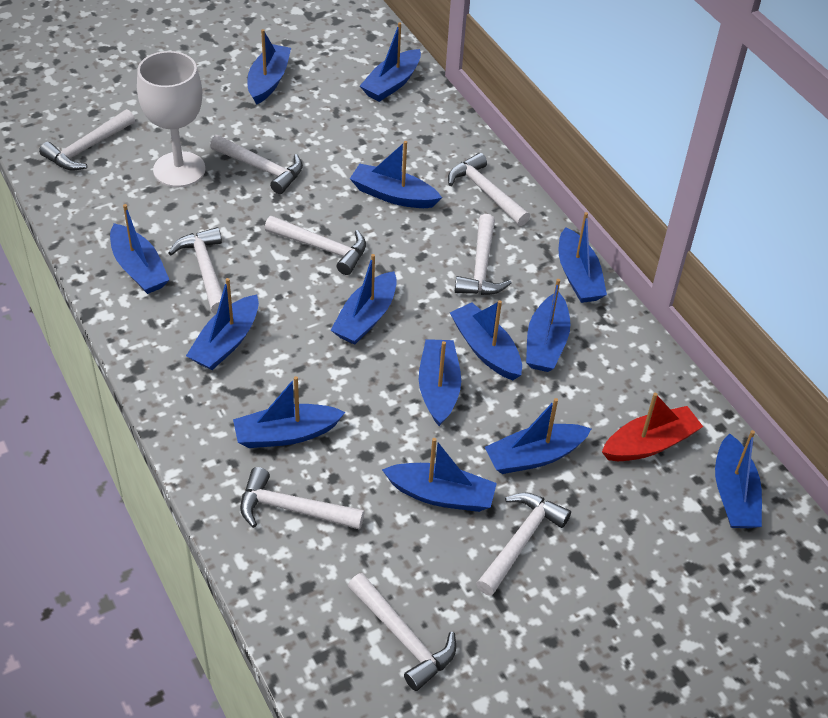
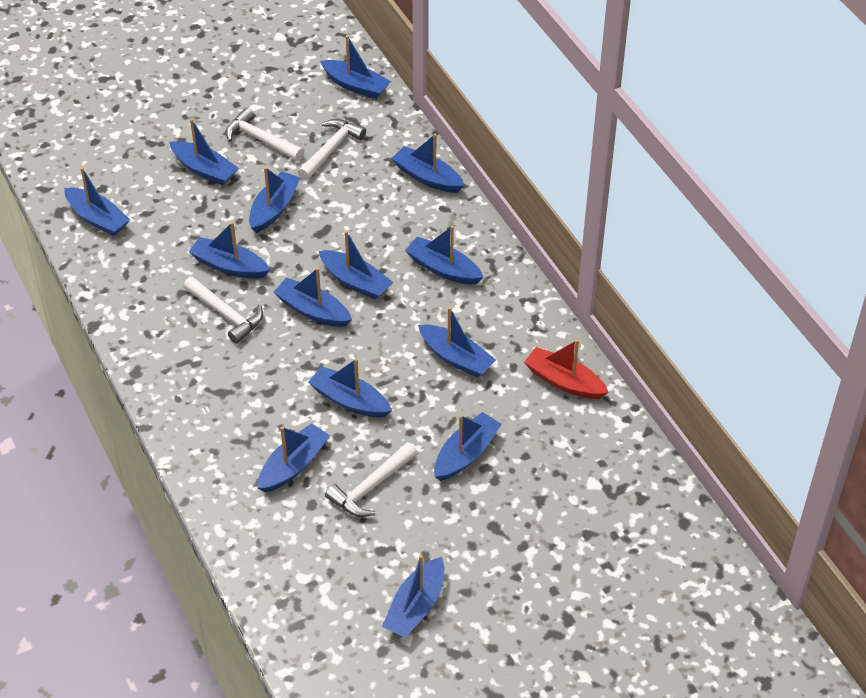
white goblet: 1 -> 0
white hammer: 9 -> 4

